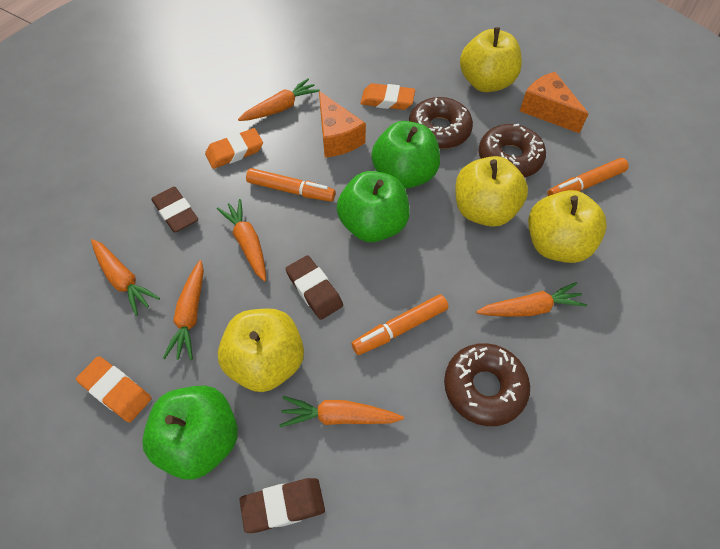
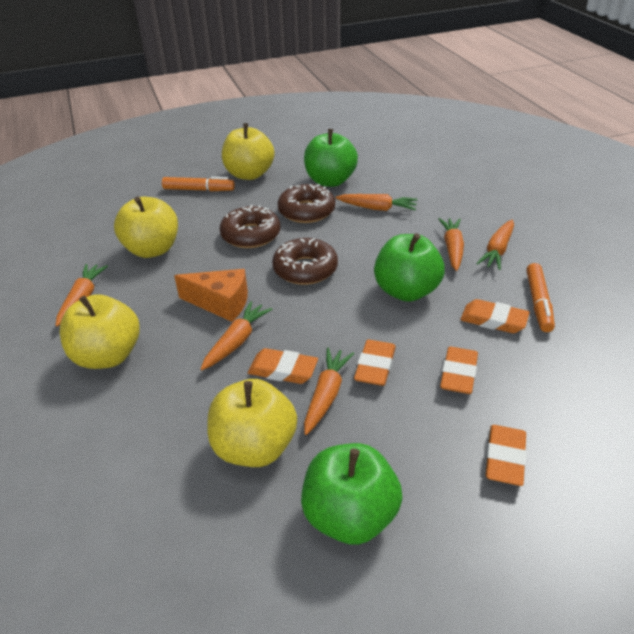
brown eraser: 3 -> 0
orange cheese: 2 -> 1
orange eraser: 3 -> 5
orange marker: 3 -> 2

